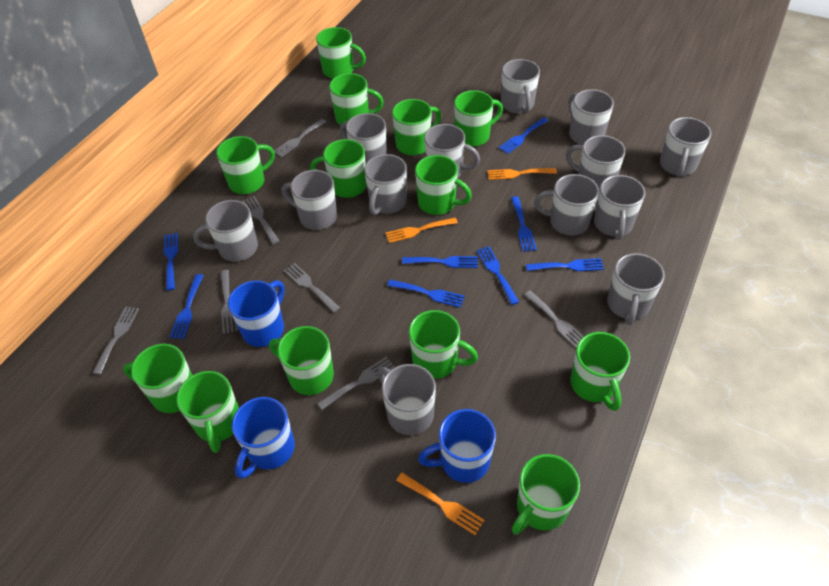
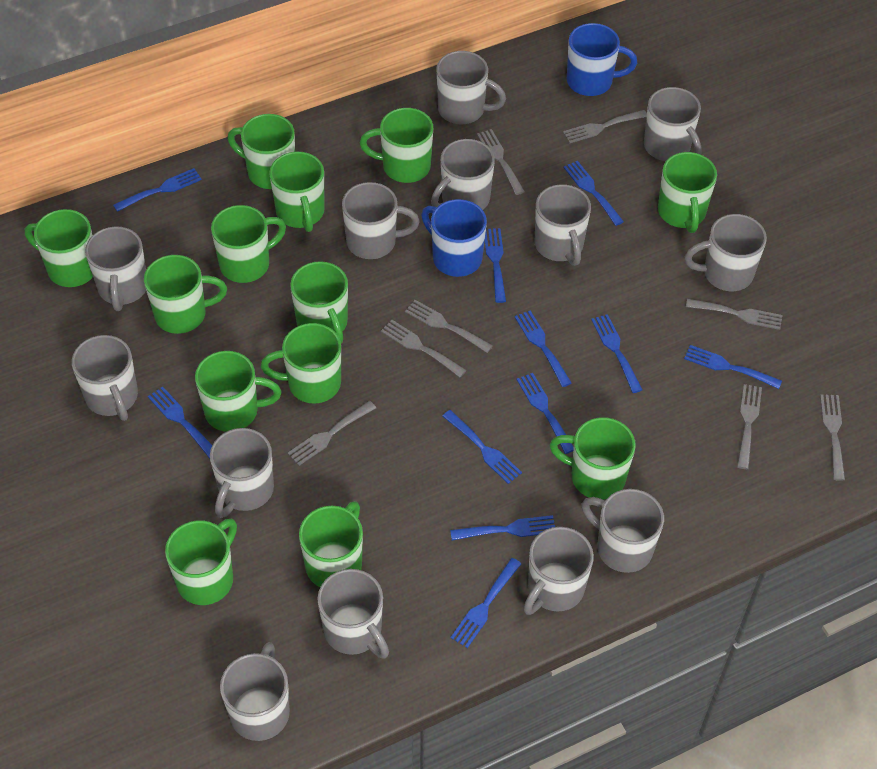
blue fork: 8 -> 11
blue mug: 3 -> 2
grey fork: 7 -> 8
orange fork: 3 -> 0

